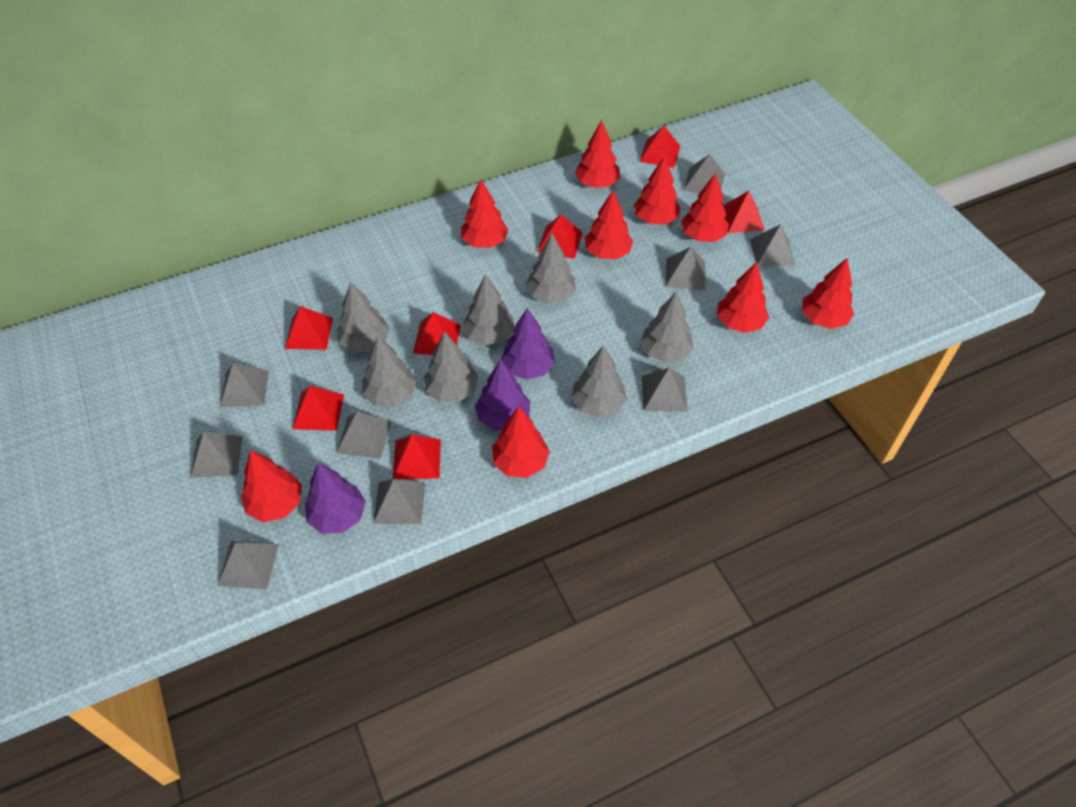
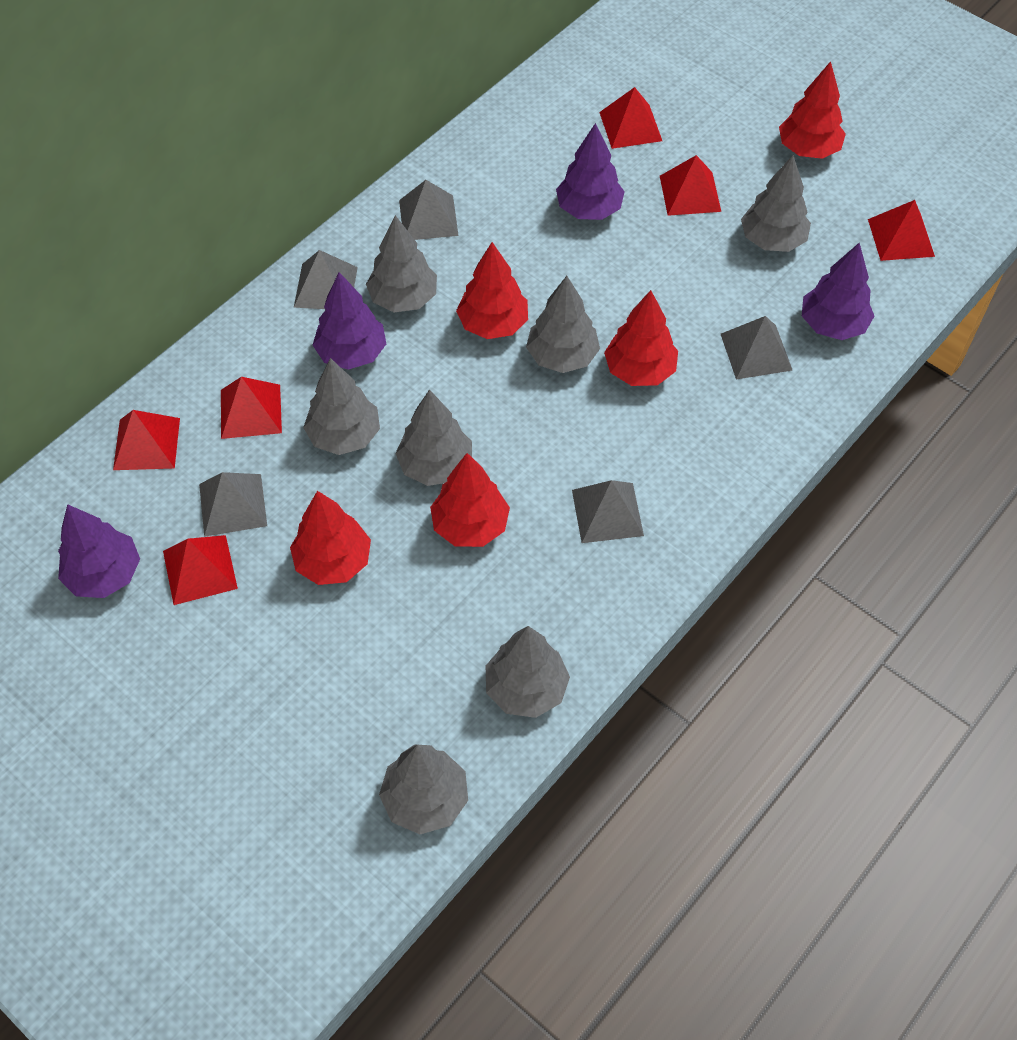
grey pyramid: 9 -> 5
purple tree: 3 -> 4
red pyramid: 7 -> 6
red tree: 9 -> 5

